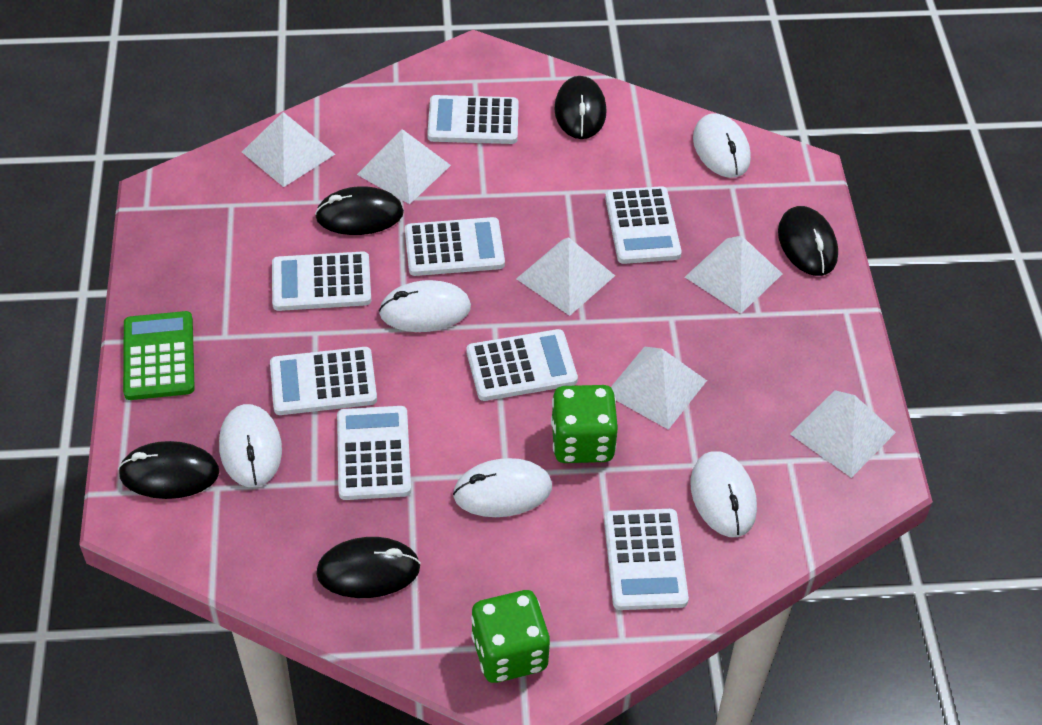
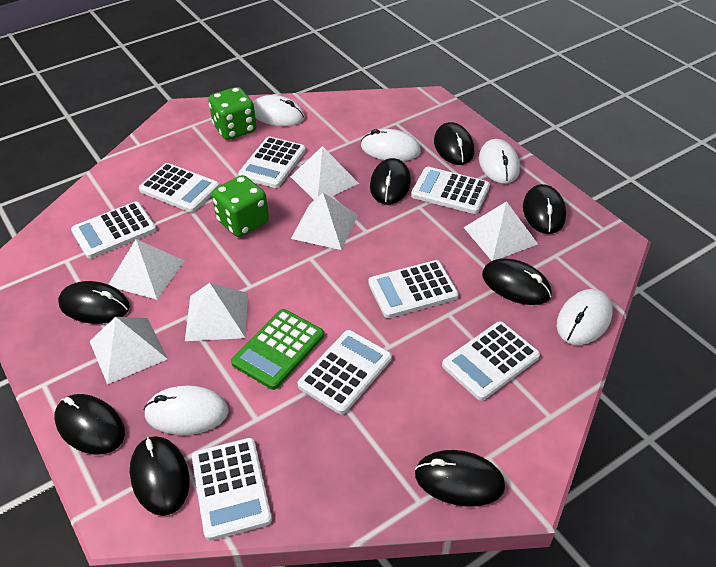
black mouse: 5 -> 8

